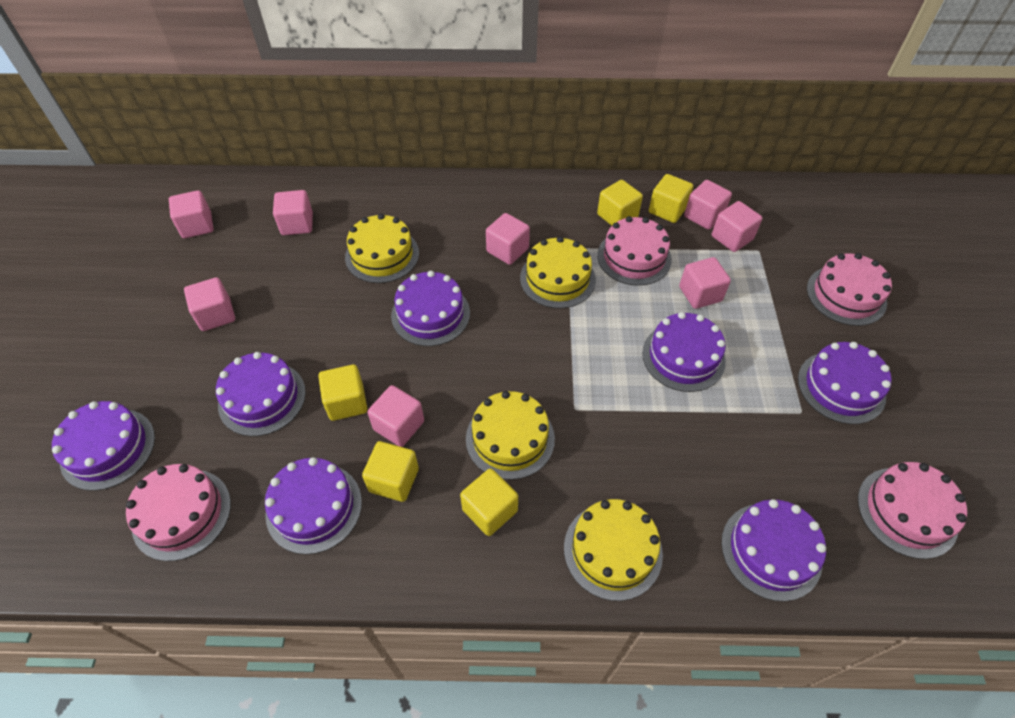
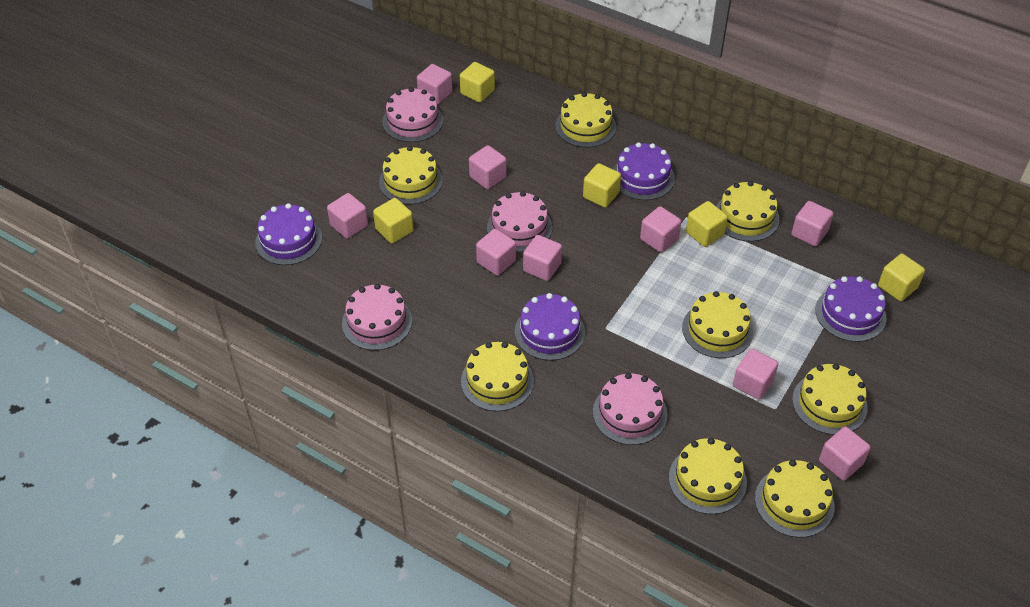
pink cube: 8 -> 9
purple cake: 7 -> 4
yellow cake: 4 -> 8

